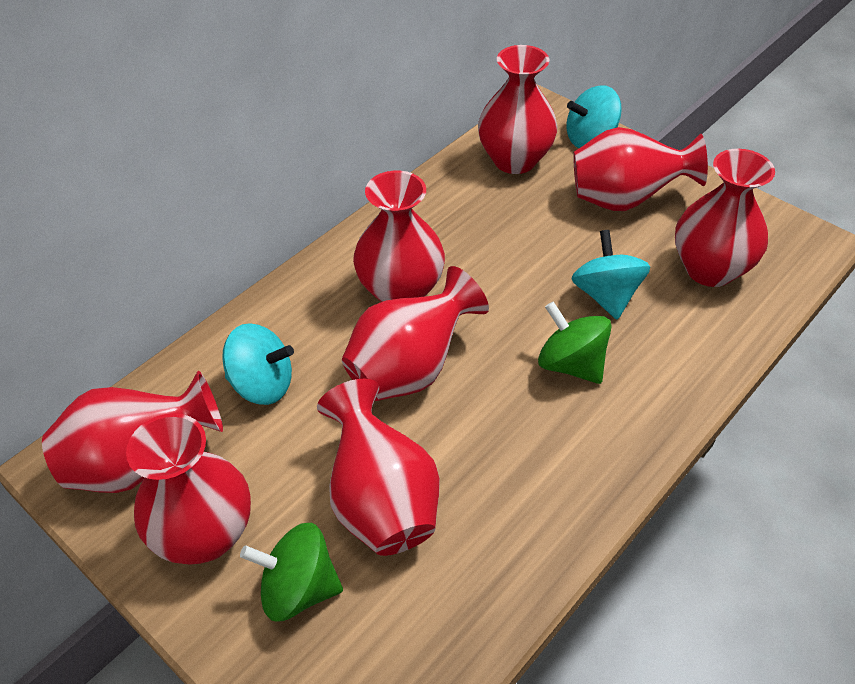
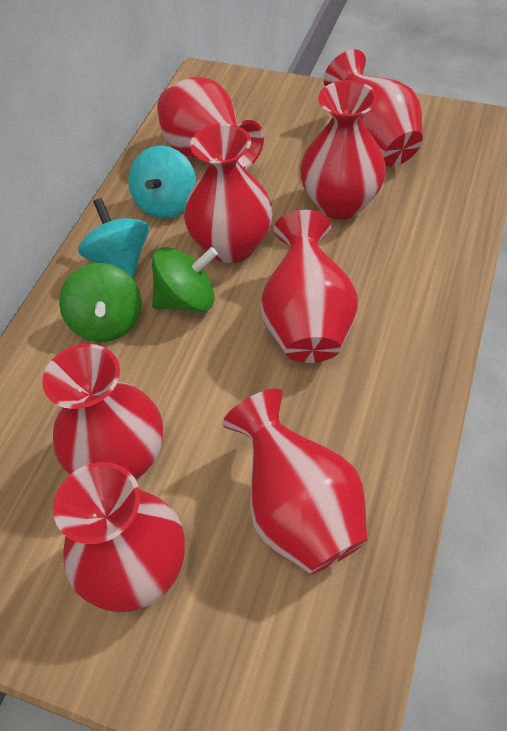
turquoise spinning top: 3 -> 2

